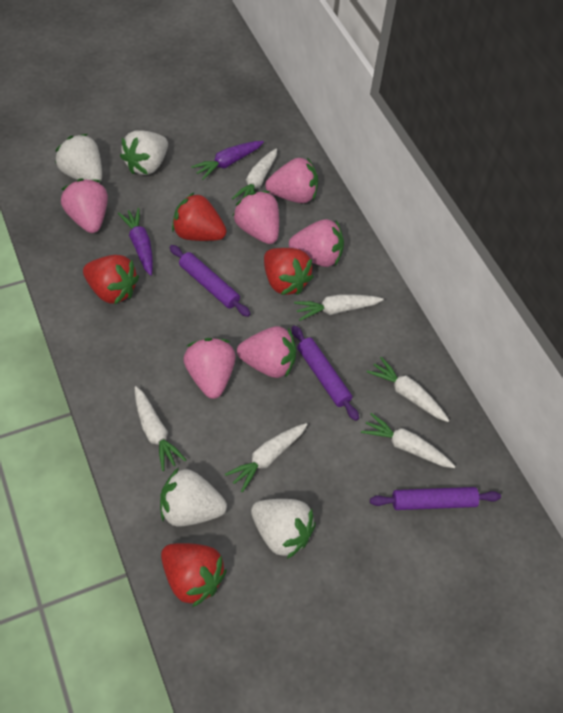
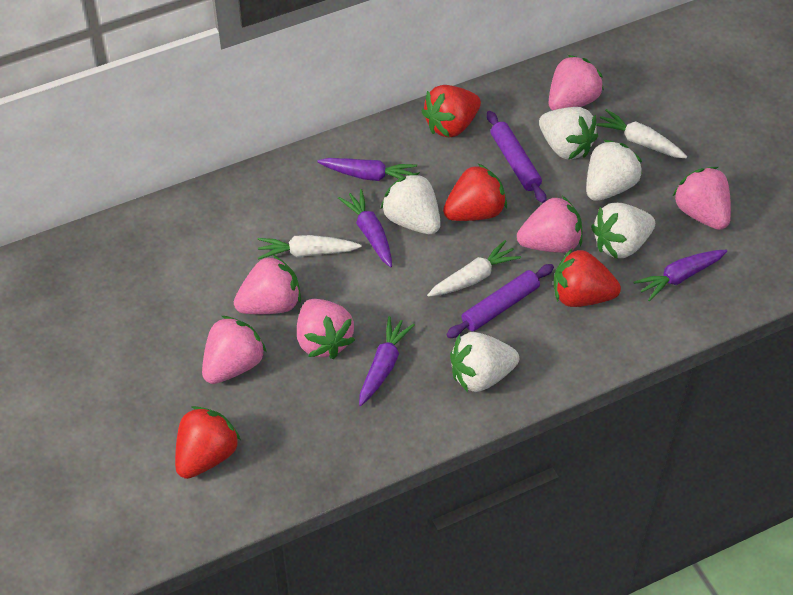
purple carrot: 2 -> 4
purple rolling pin: 3 -> 2
white carrot: 6 -> 3
white strawberry: 4 -> 5

